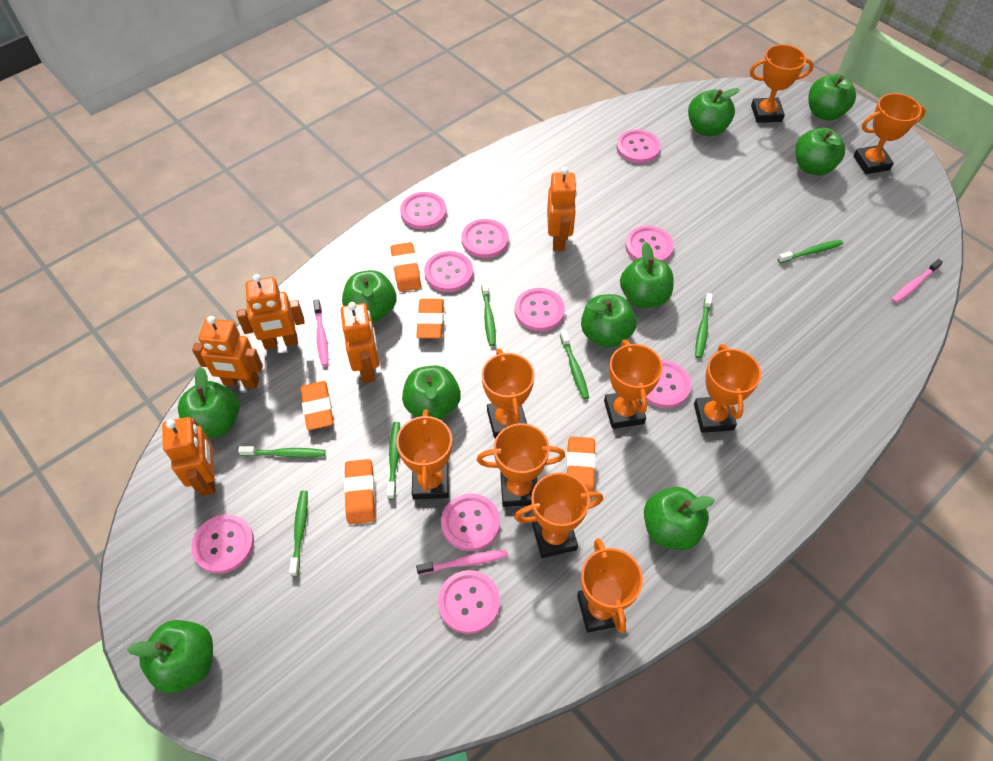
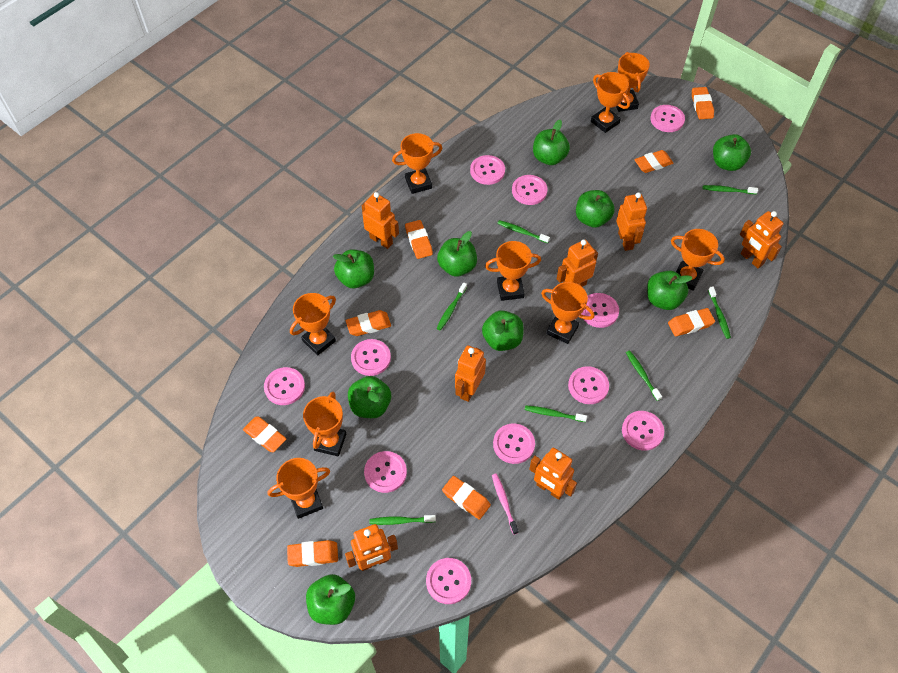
green apple: 10 -> 9
orange eraser: 5 -> 8
orange robot: 5 -> 7
pink button: 10 -> 11
pink toothbrush: 3 -> 1

